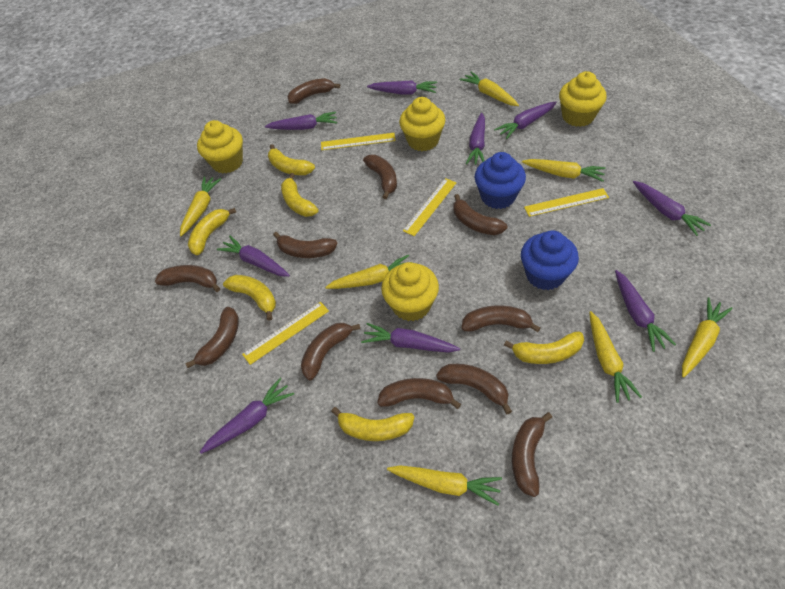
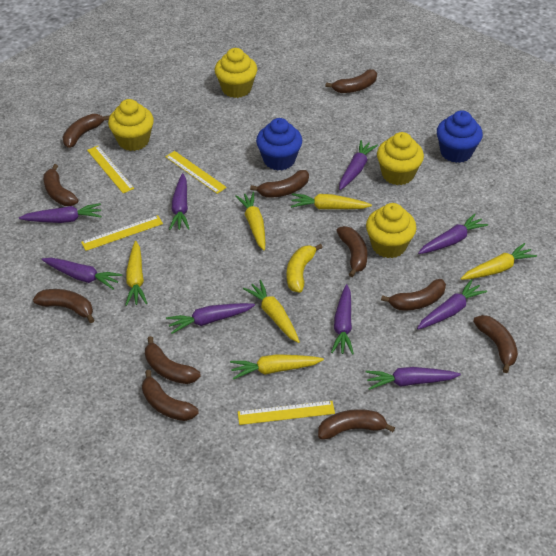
yellow banana: 6 -> 1
yellow carrot: 7 -> 6

